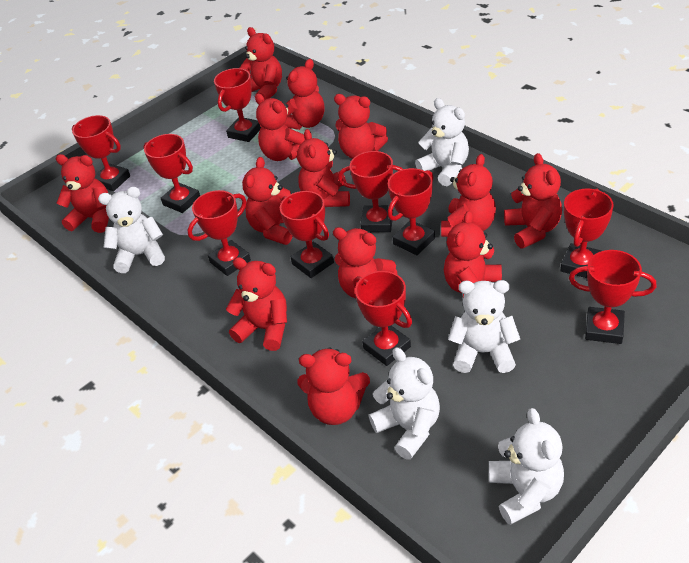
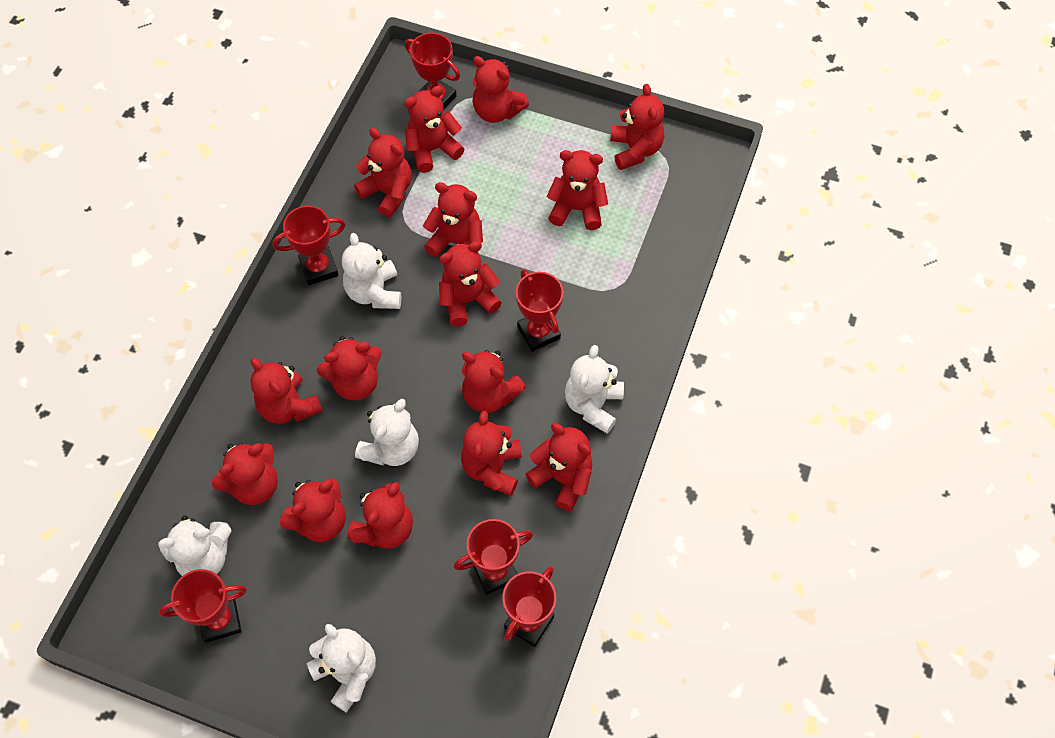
red teddy bear: 13 -> 15
red trophy: 10 -> 6

